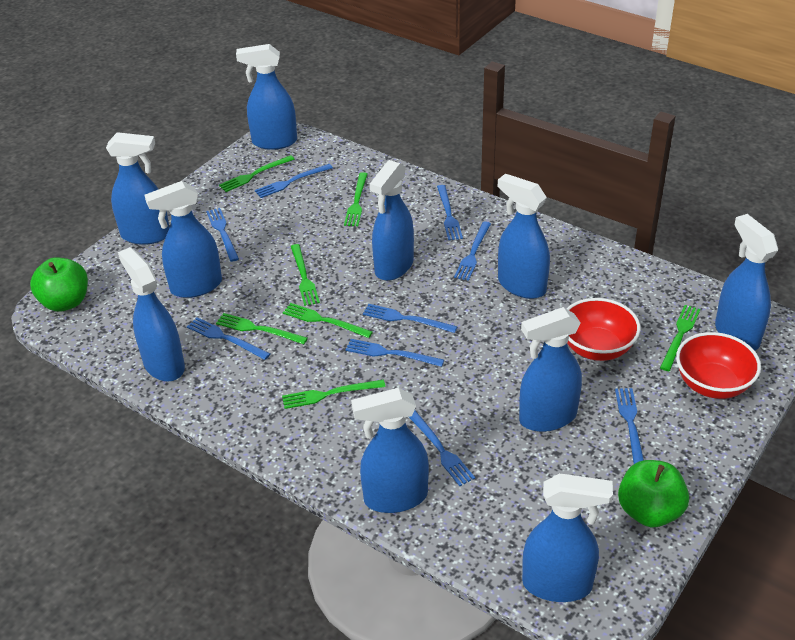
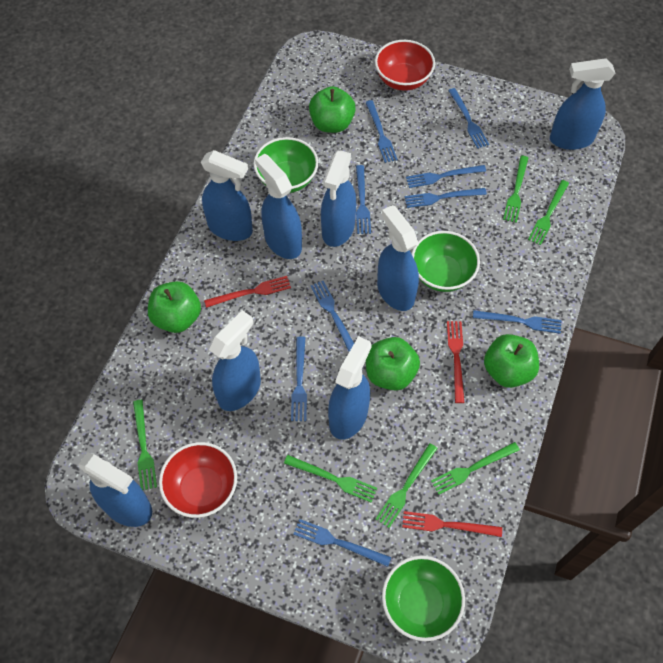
blue spray bottle: 10 -> 8
green apple: 2 -> 4
green bowl: 0 -> 3
green fork: 7 -> 6
red fork: 0 -> 3

